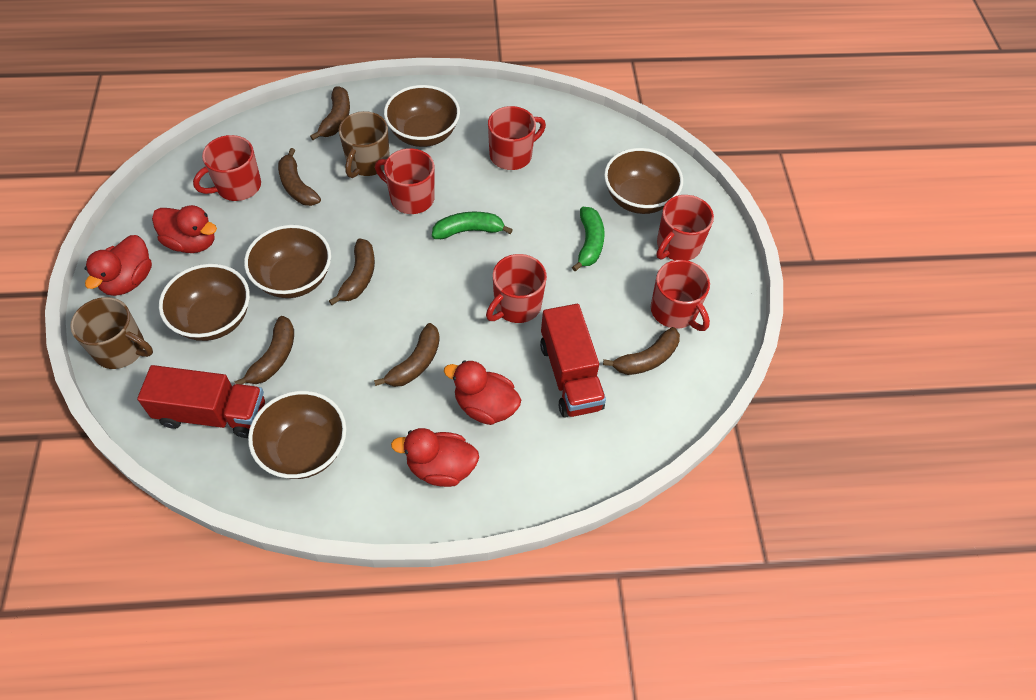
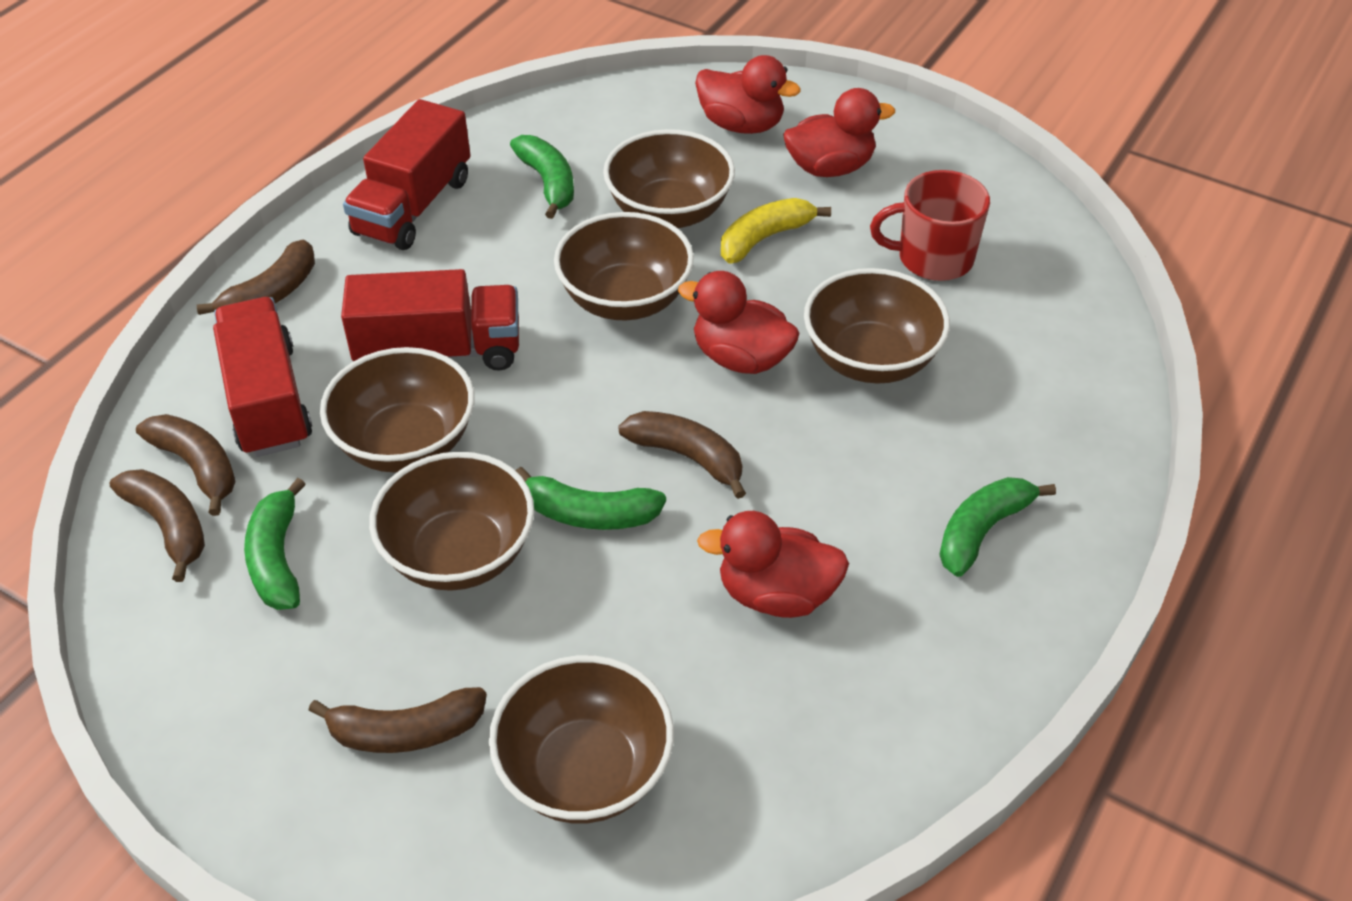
brown banana: 6 -> 5
brown bowl: 5 -> 6
brown mug: 2 -> 0
green banana: 2 -> 4
red mug: 6 -> 1
red truck: 2 -> 3
yellow banana: 0 -> 1

